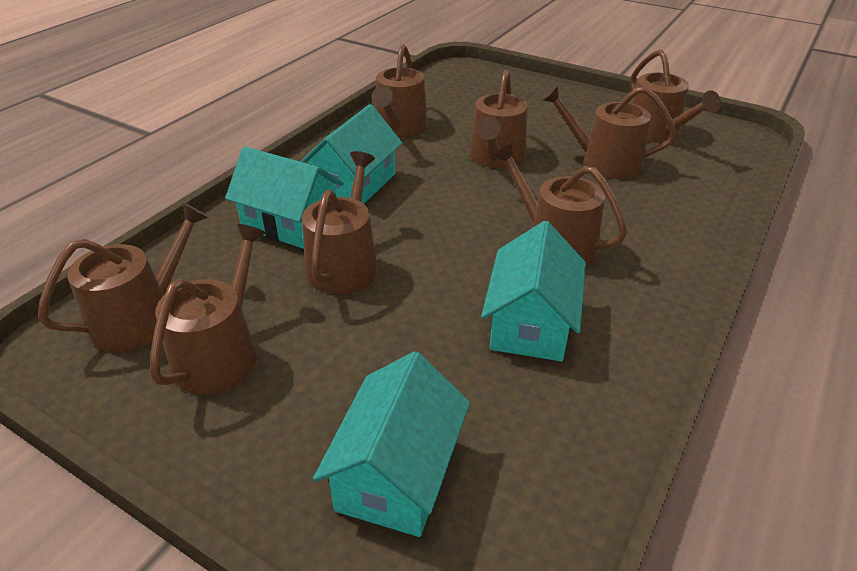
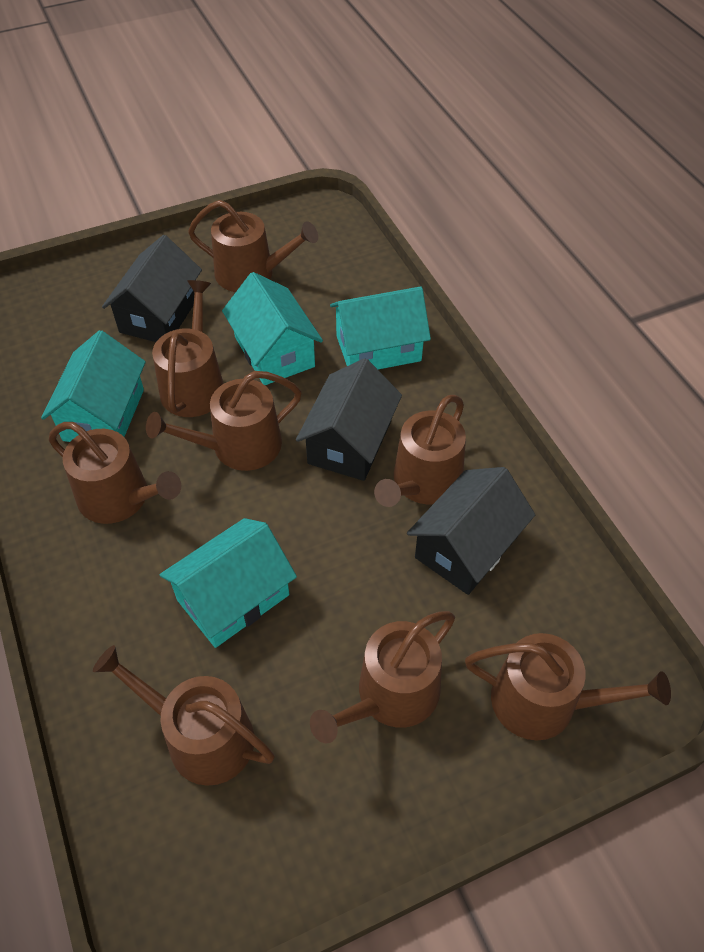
black house: 0 -> 3

